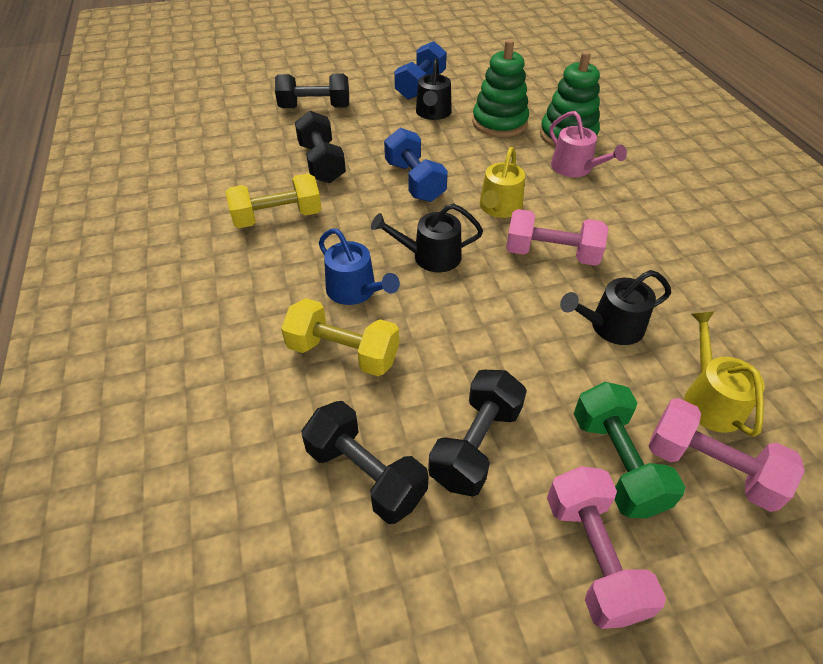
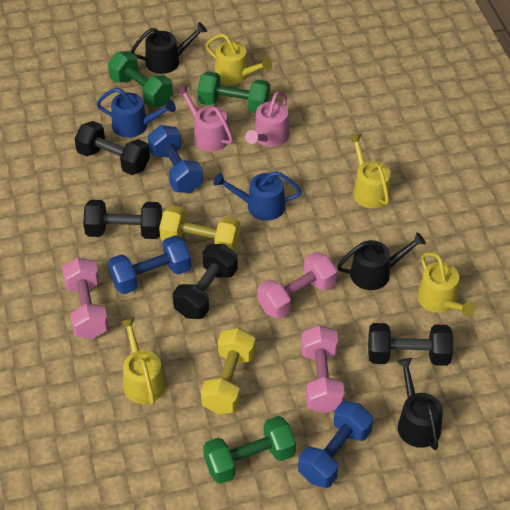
blue dumbbell: 2 -> 3
blue watering can: 1 -> 2
green dumbbell: 1 -> 3
green stacking toy: 2 -> 0
pink watering can: 1 -> 2
yellow watering can: 2 -> 4

